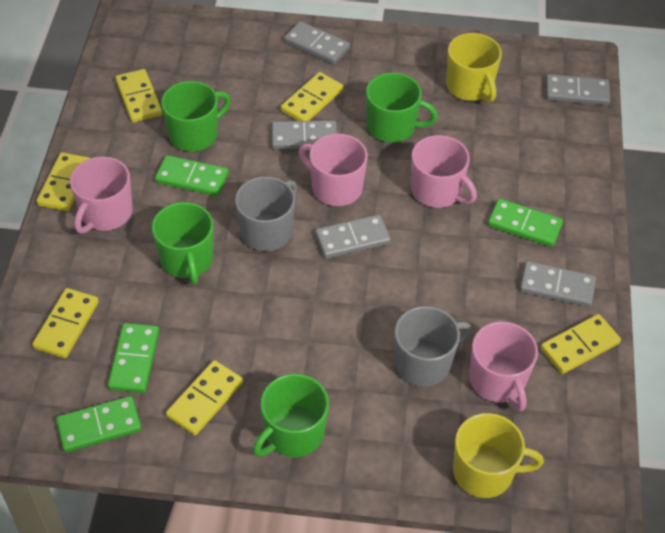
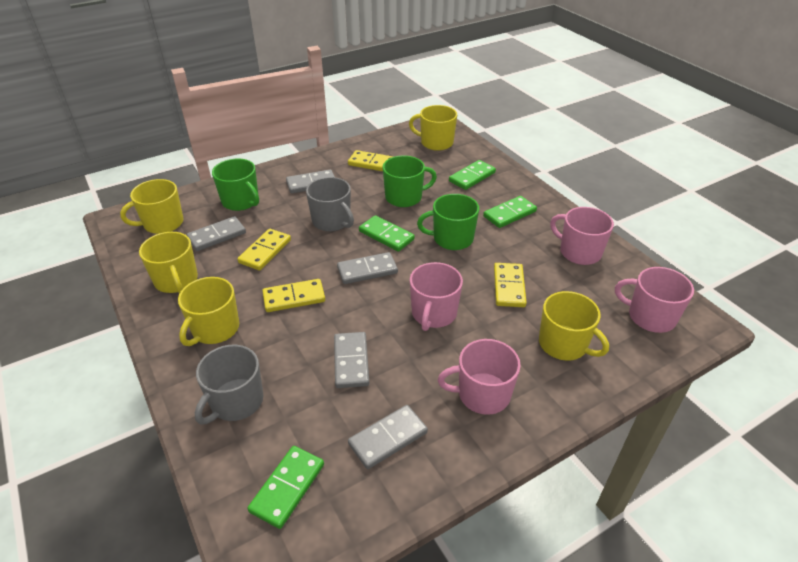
green mug: 4 -> 3
yellow domino: 6 -> 4
yellow mug: 2 -> 5

